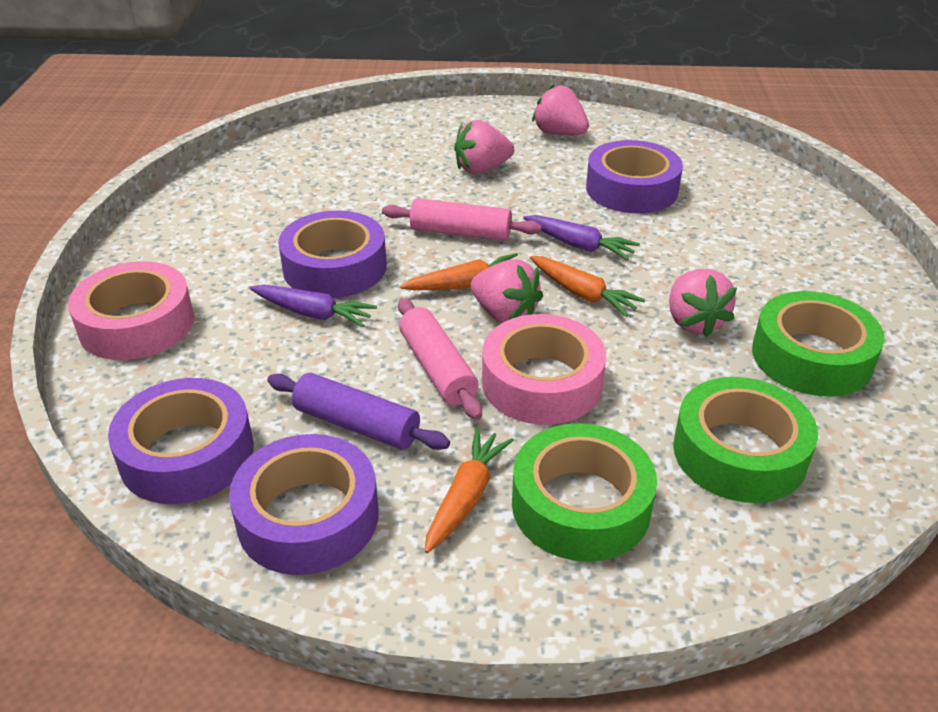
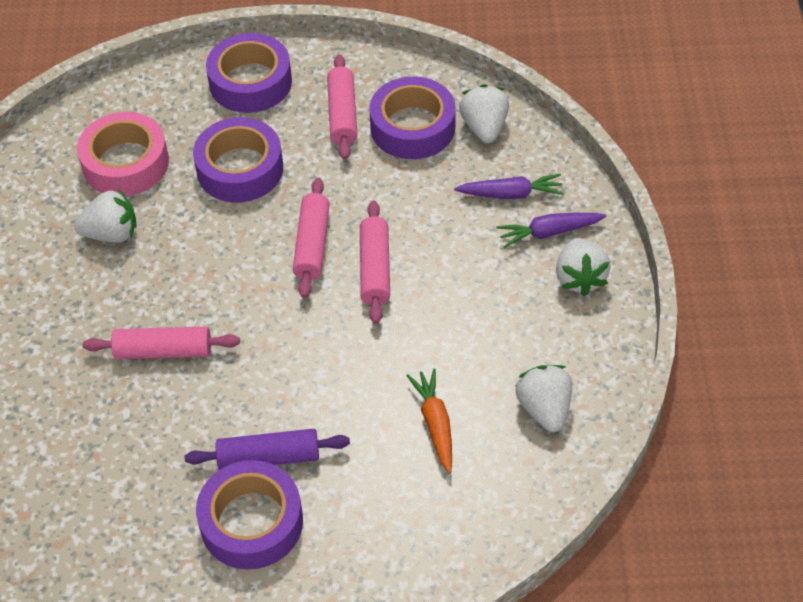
green tape: 3 -> 0
orange carrot: 3 -> 1
pink rolling pin: 2 -> 4
pink strawberry: 4 -> 0
pink tape: 2 -> 1
white strawberry: 0 -> 4

